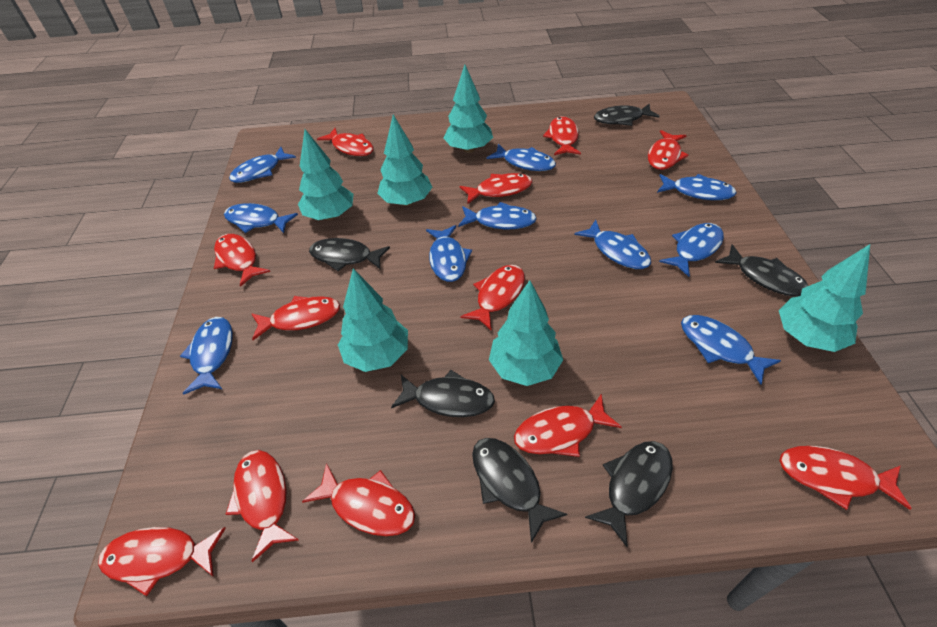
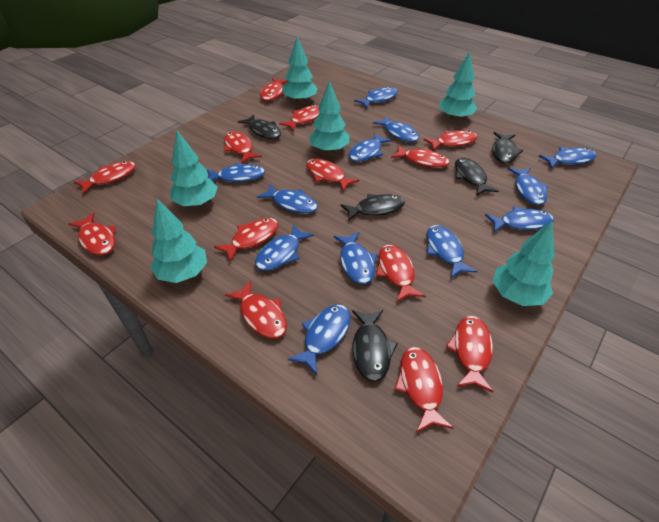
black fish: 6 -> 5
blue fish: 10 -> 12
red fish: 12 -> 13

